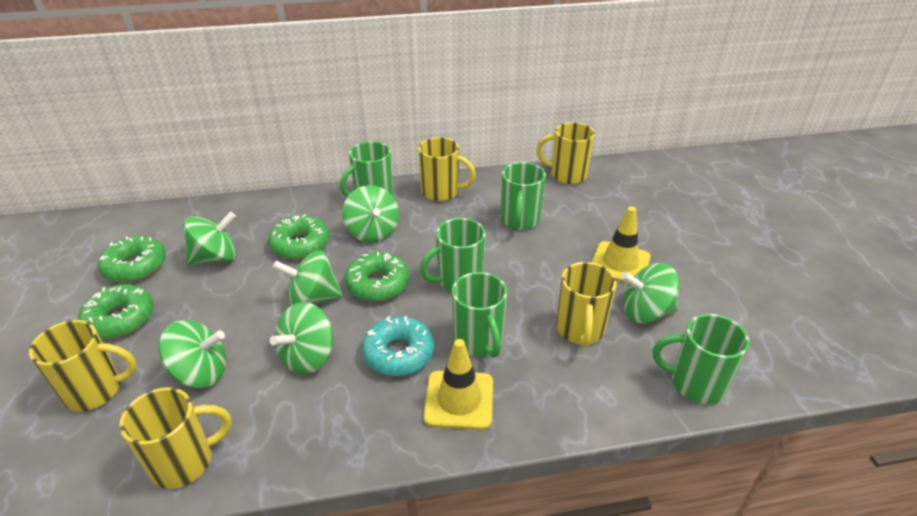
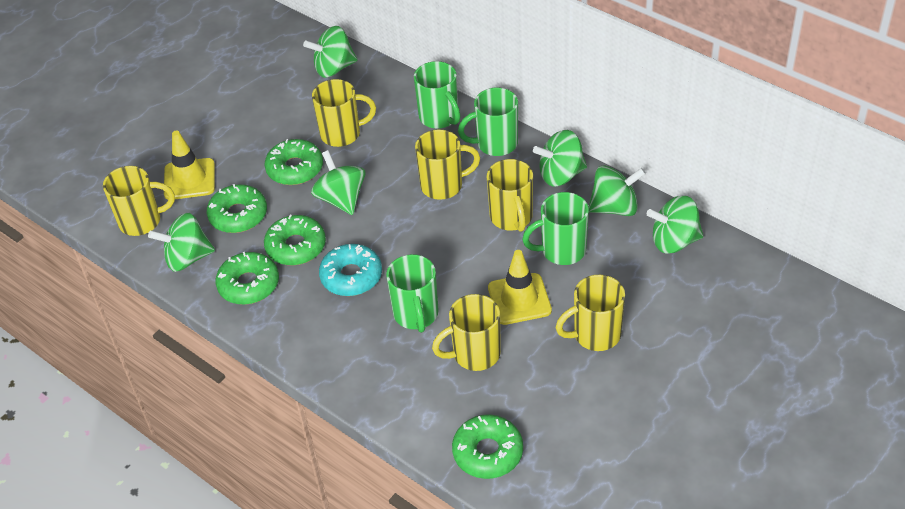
green donut: 4 -> 5
green mug: 5 -> 4
yellow mug: 5 -> 6

